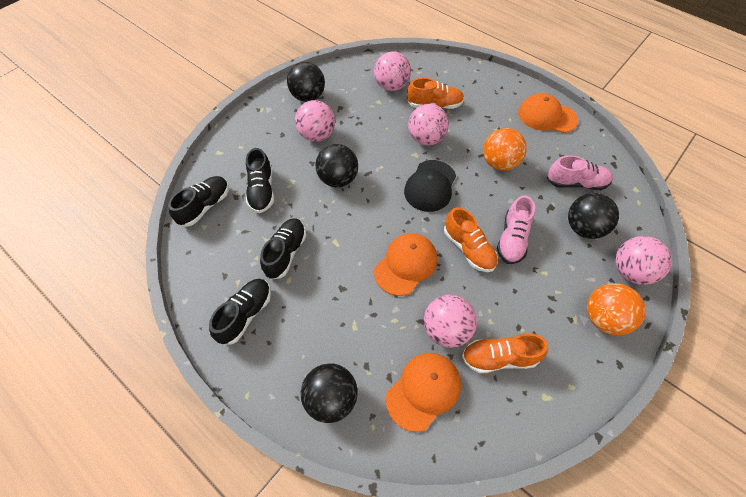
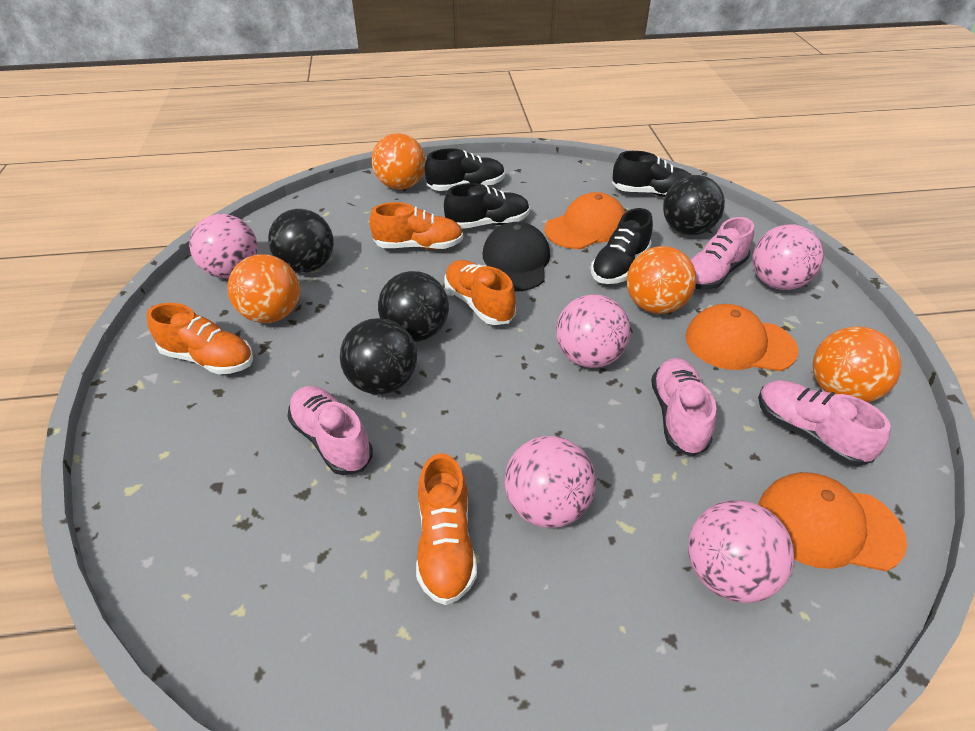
orange ball: 2 -> 4
orange shoe: 3 -> 4
pink shoe: 2 -> 4

